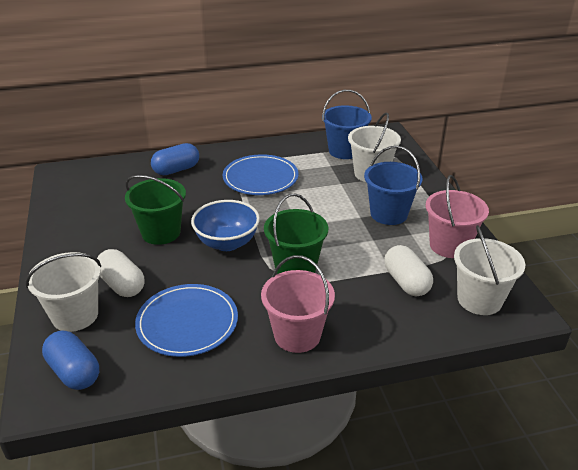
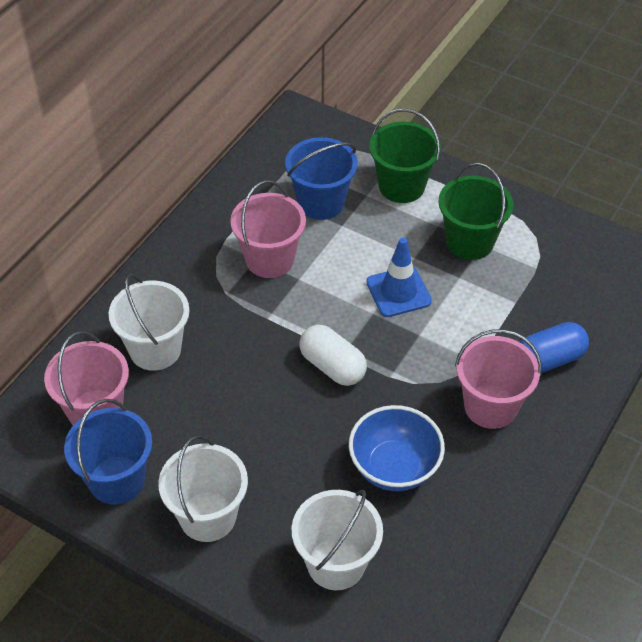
blue capsule: 2 -> 1
blue plate: 2 -> 0
blue traffic cone: 0 -> 1
pink bucket: 2 -> 3
white capsule: 2 -> 1

